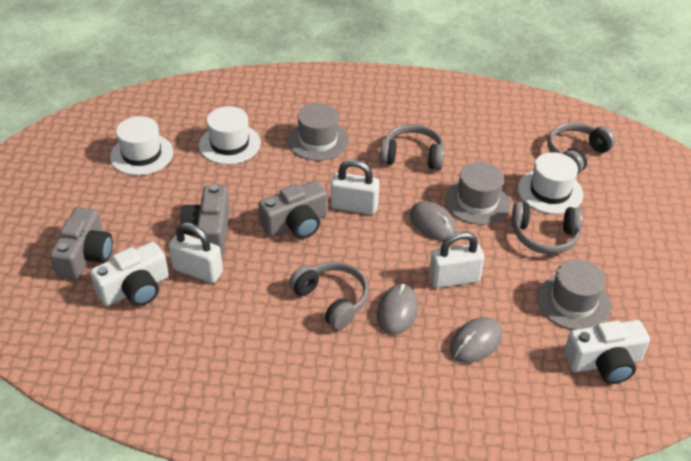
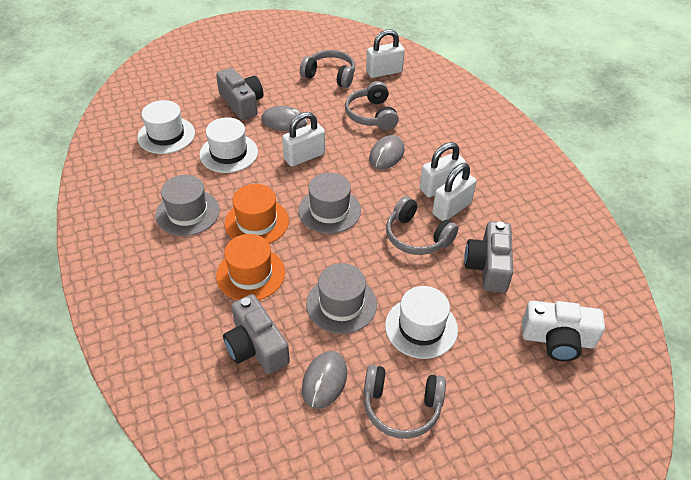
orange hat: 0 -> 2
white camera: 2 -> 1
white padlock: 3 -> 4

